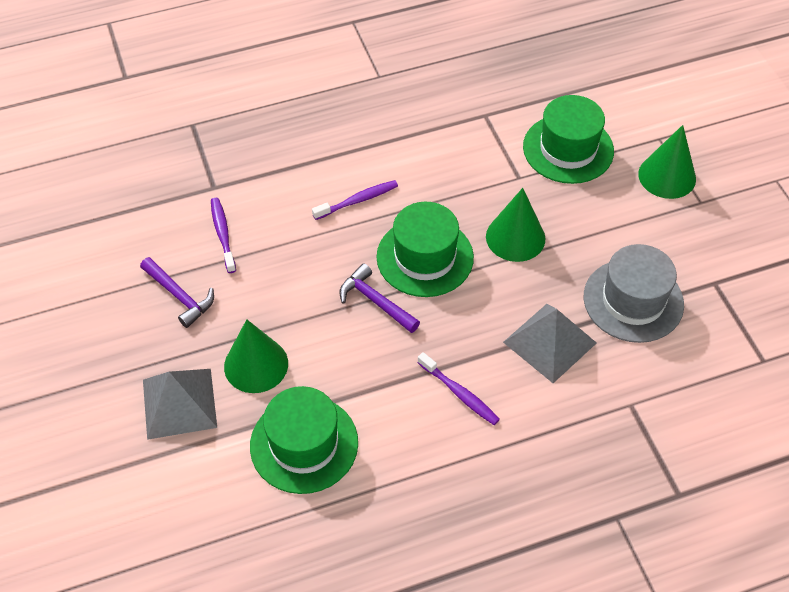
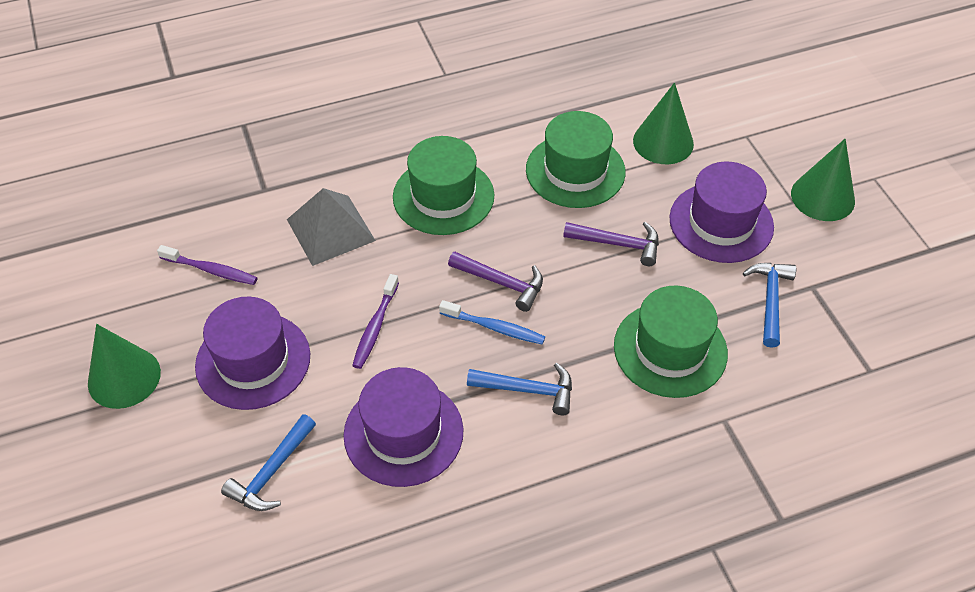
blue hammer: 0 -> 3
blue toothbrush: 0 -> 1
grey hat: 1 -> 0
grey pyramid: 2 -> 1
purple hat: 0 -> 3
purple toothbrush: 3 -> 2

